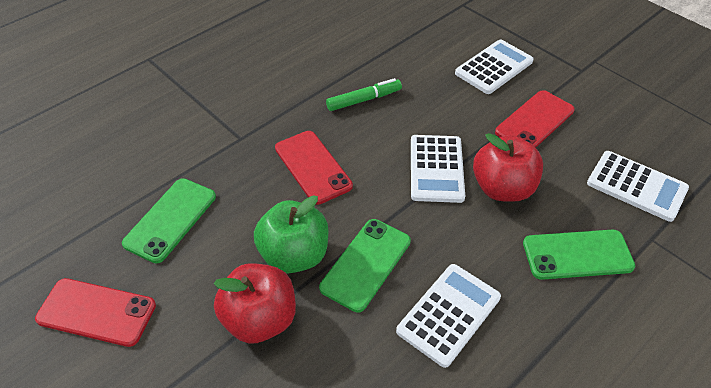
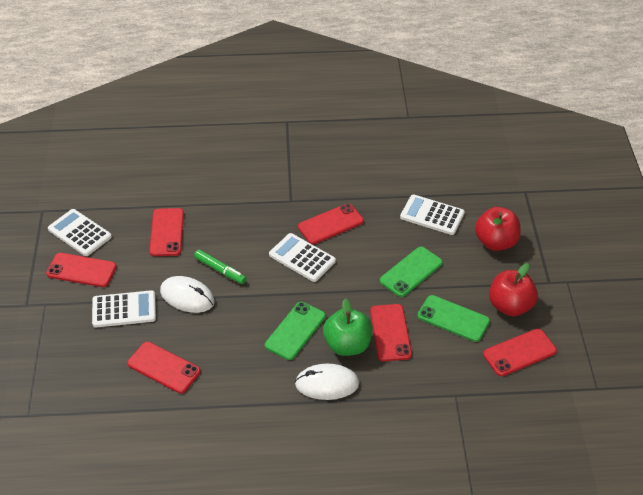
red phone: 3 -> 6
white mouse: 0 -> 2

